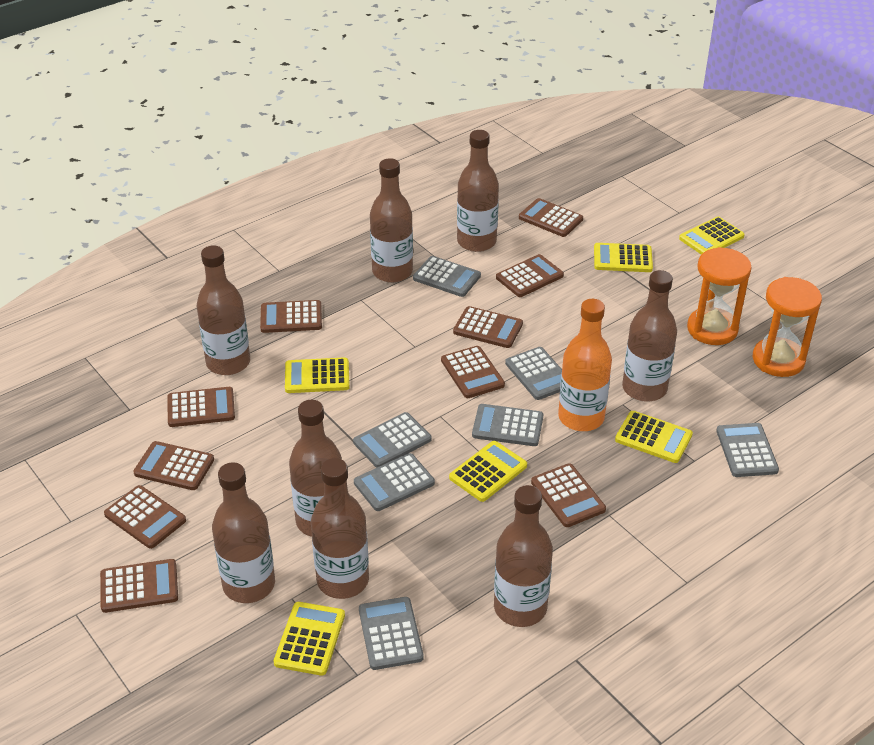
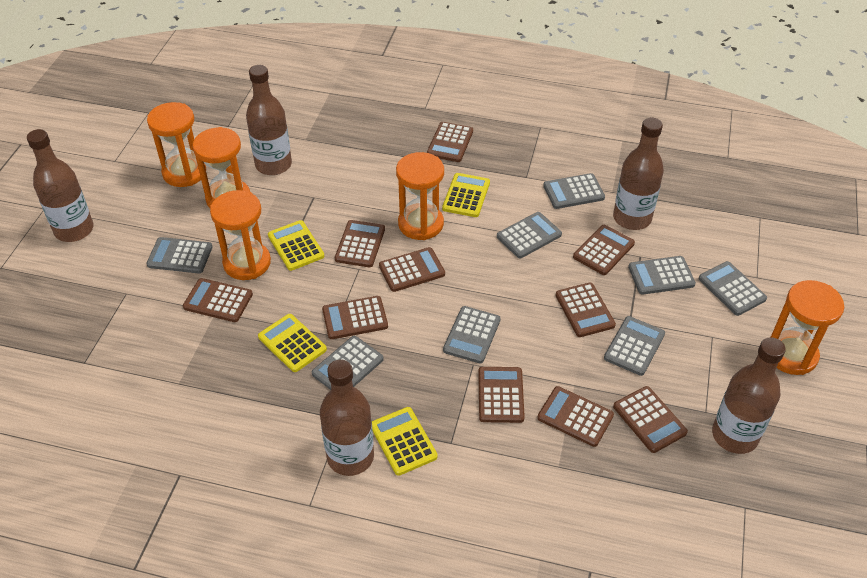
brown bottle: 8 -> 5
grey calculator: 7 -> 8
orange bottle: 1 -> 0
orange hourglass: 2 -> 5
yellow calculator: 6 -> 4

